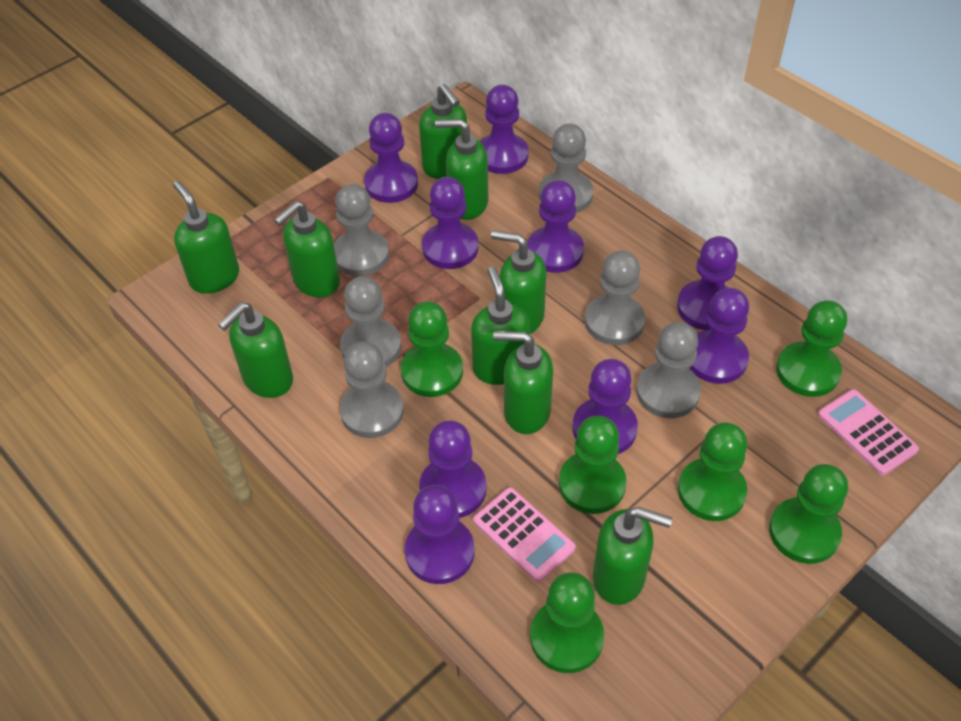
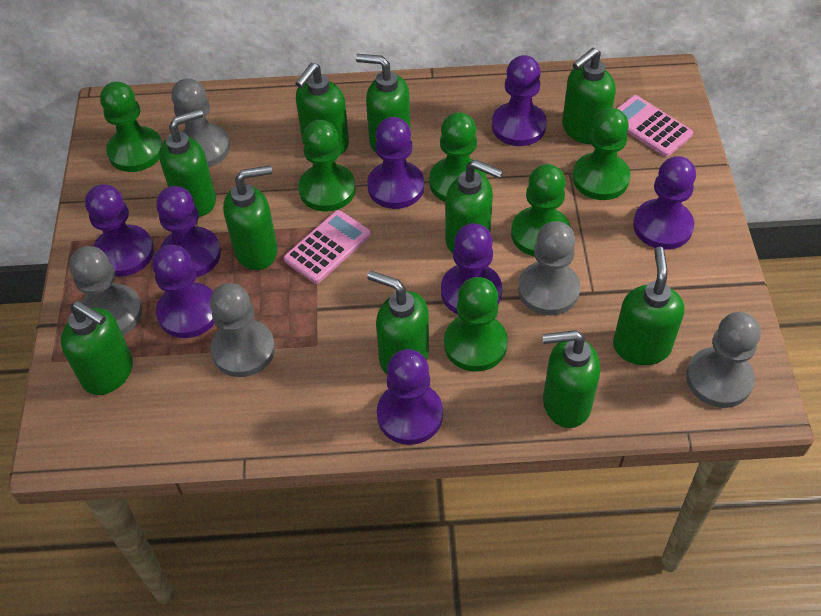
green soap dispenser: 9 -> 10
grey pawn: 6 -> 5
purple pawn: 9 -> 8

